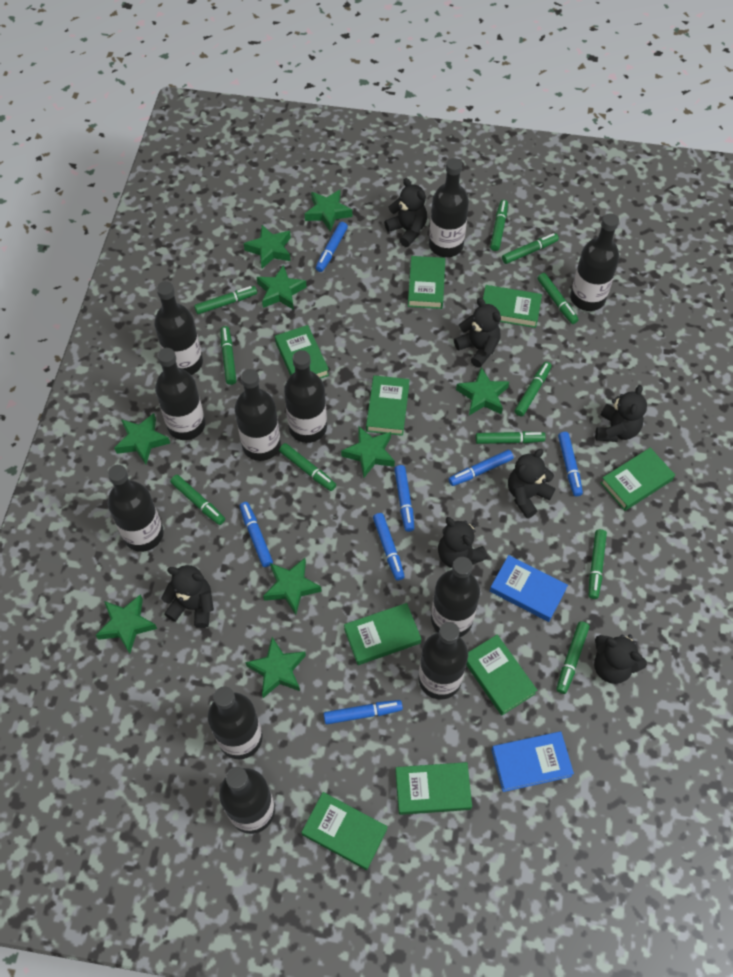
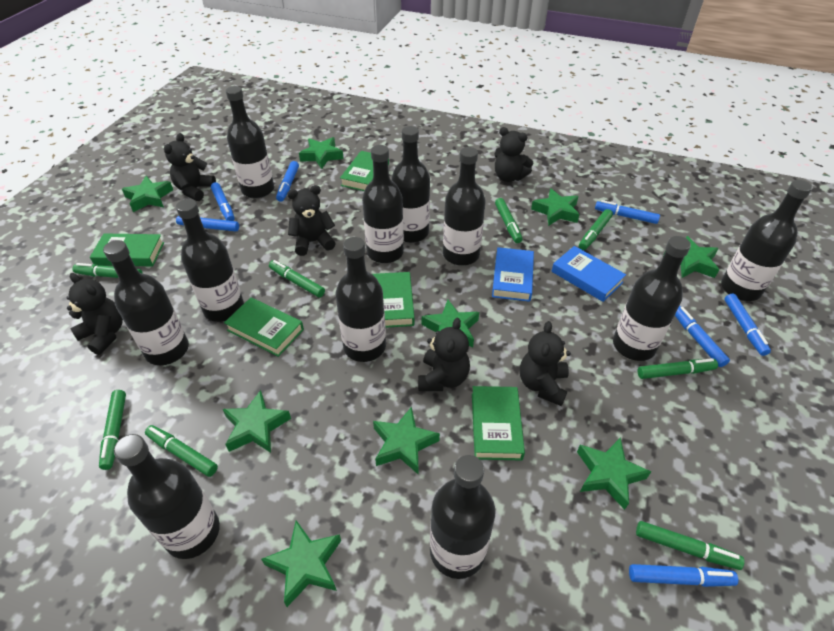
black teddy bear: 7 -> 6
green book: 9 -> 5
green marker: 11 -> 8

